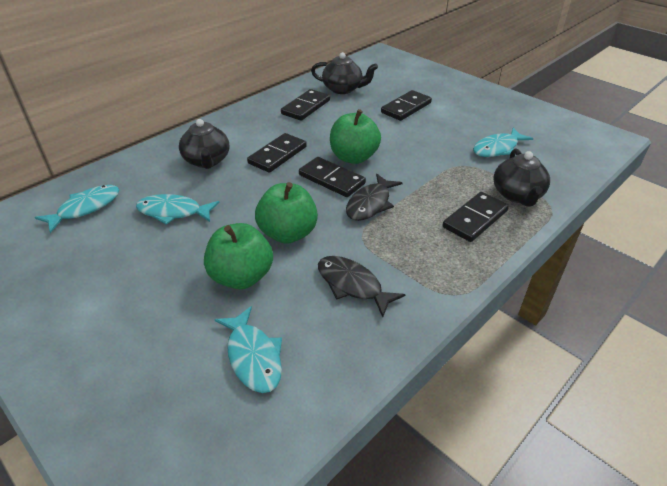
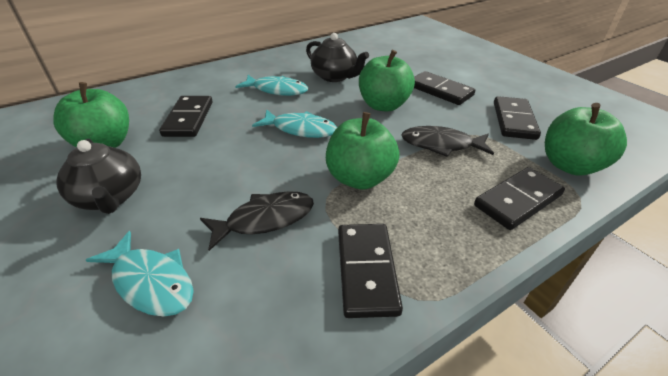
black teapot: 3 -> 2
green apple: 3 -> 4
turquoise fish: 4 -> 3

